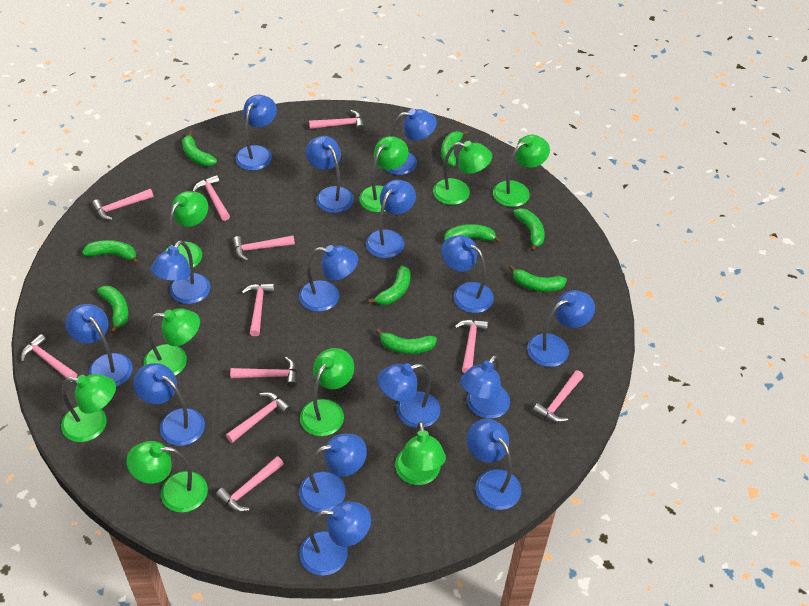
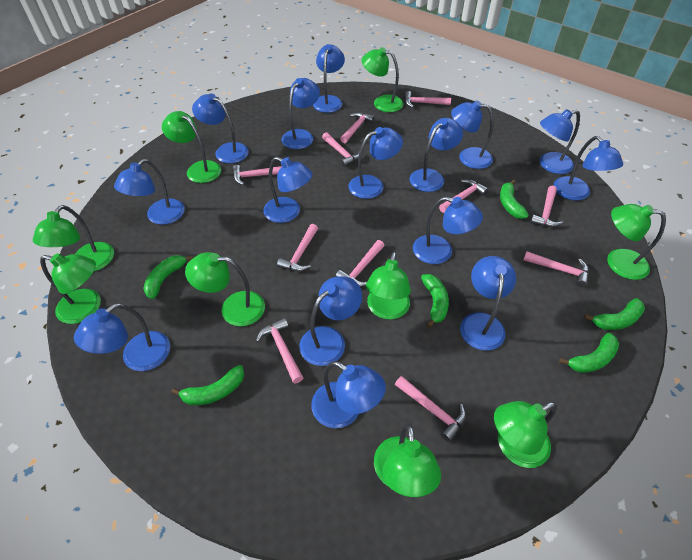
green banana: 9 -> 6

